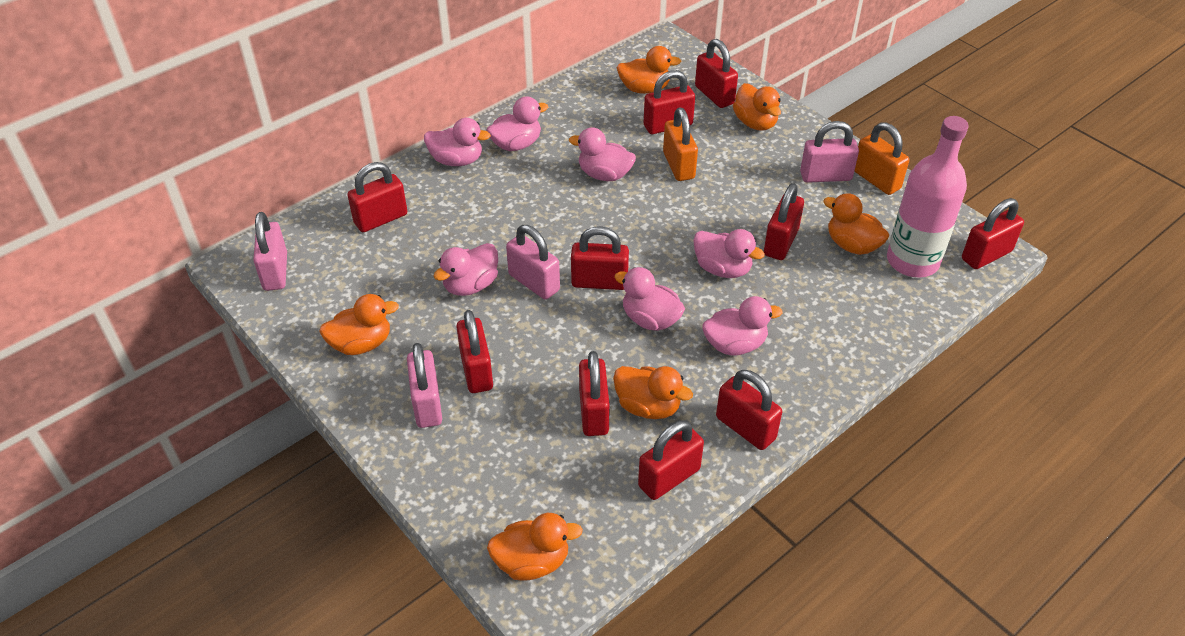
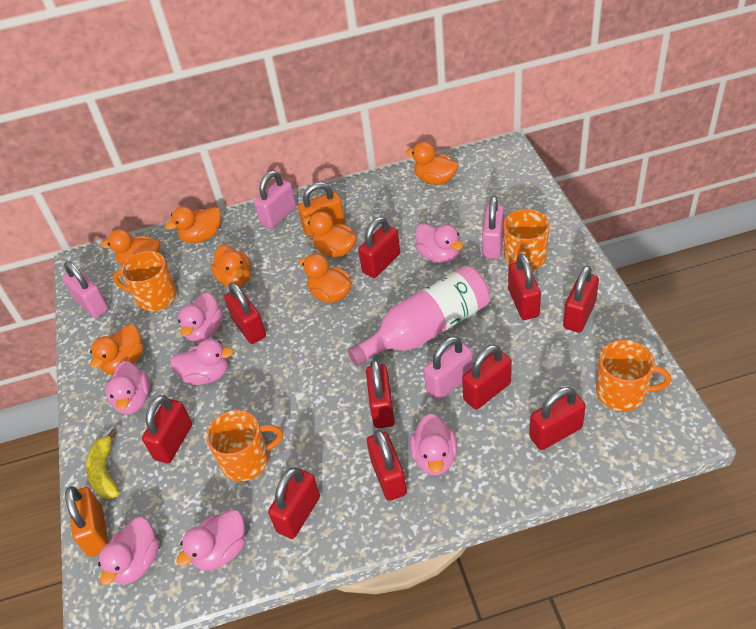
orange duck: 6 -> 7
orange mug: 0 -> 4
yellow banana: 0 -> 1

